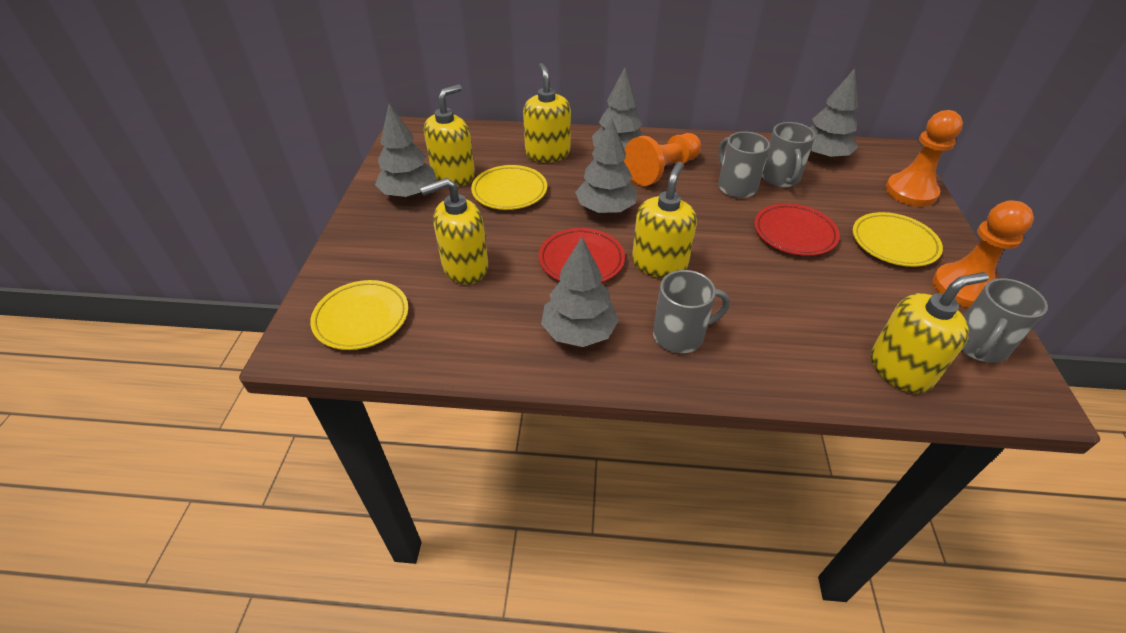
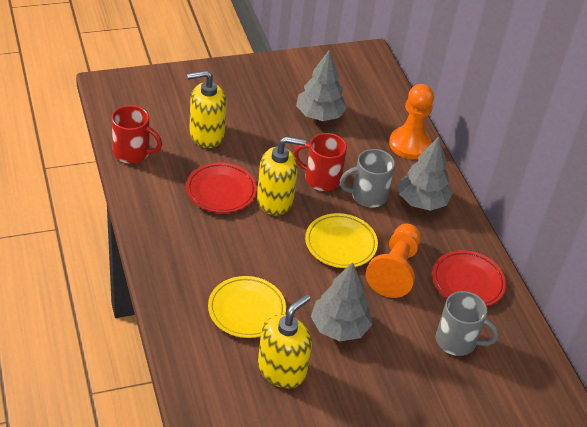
grey mug: 4 -> 2
grey tree: 5 -> 3
orange pawn: 3 -> 2
red mug: 0 -> 2
yellow plate: 3 -> 2
yellow soap dispenser: 5 -> 3

